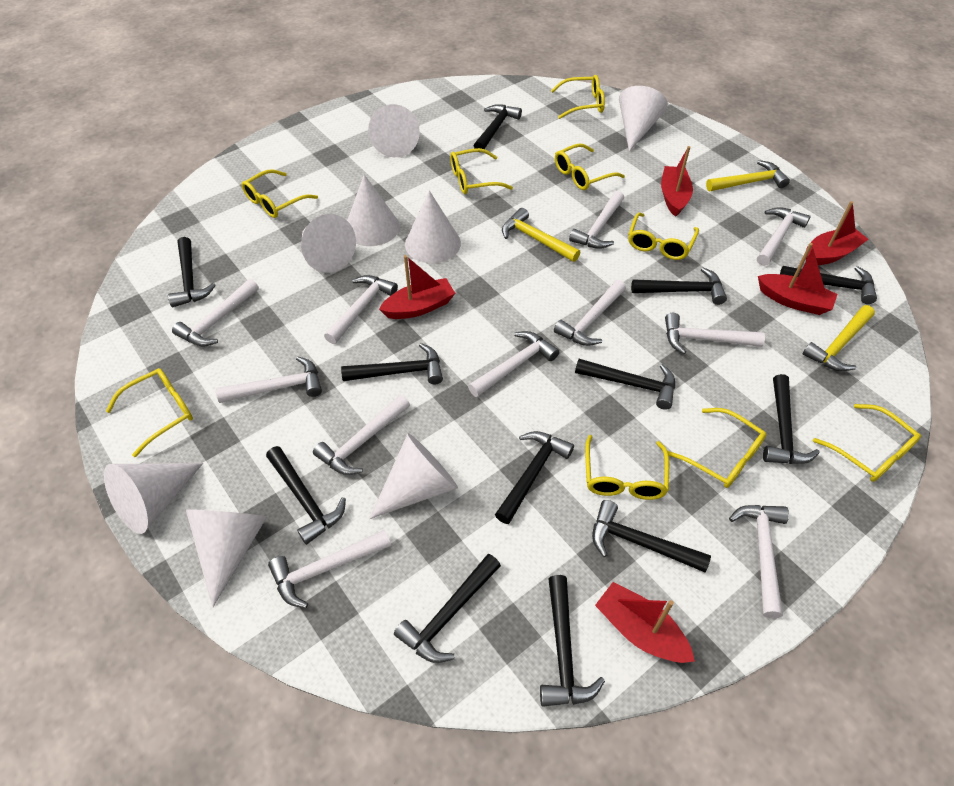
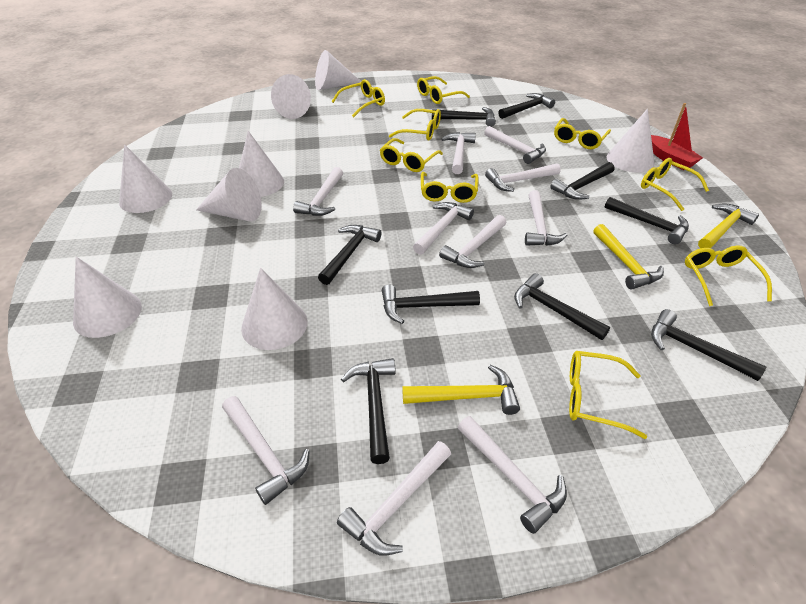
black hammer: 12 -> 9
red boat: 5 -> 1
white hammer: 11 -> 10

